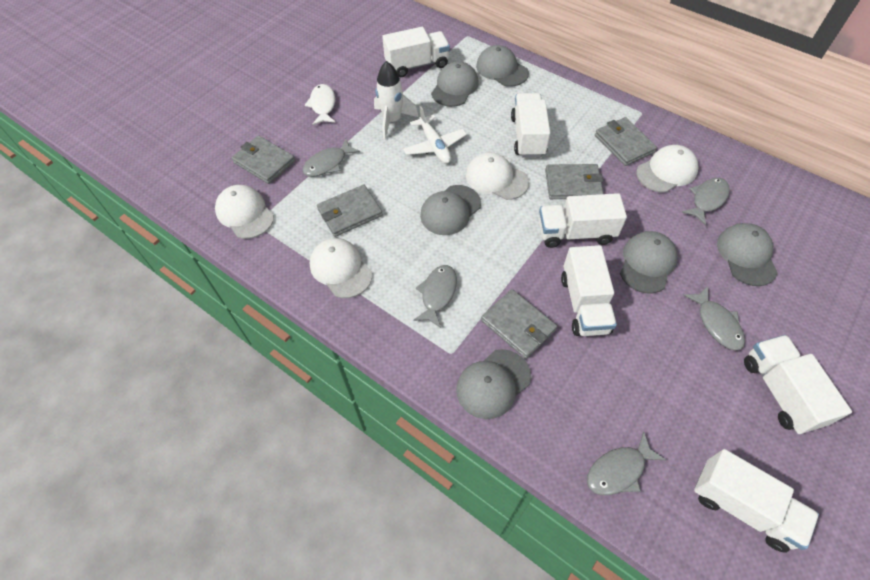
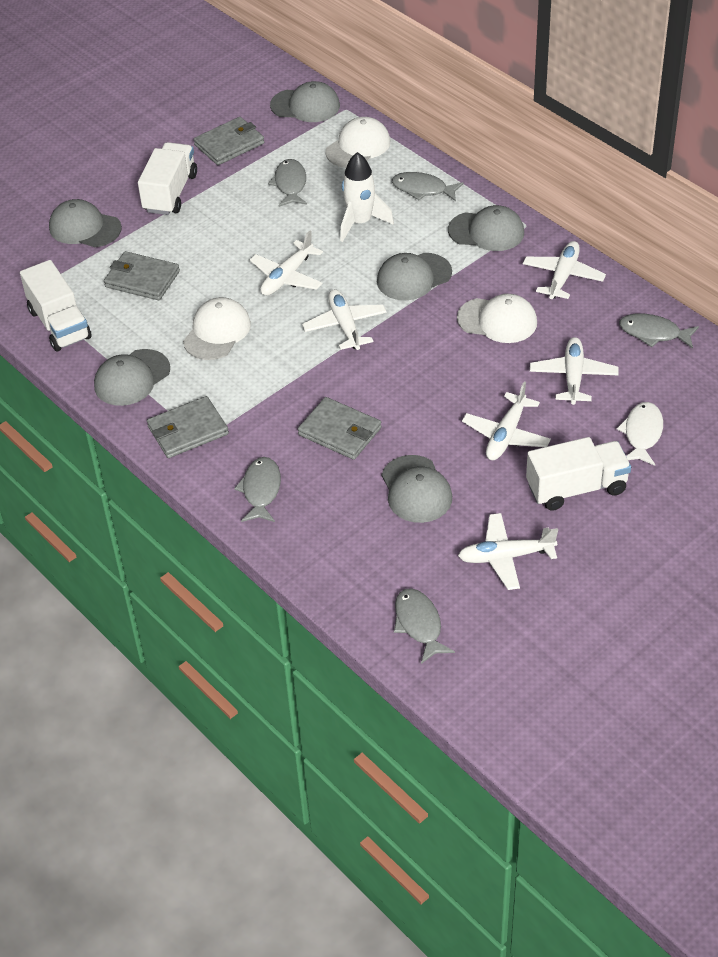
grey wallet: 5 -> 4
white cap: 4 -> 3
white plane: 1 -> 6
white truck: 6 -> 3

